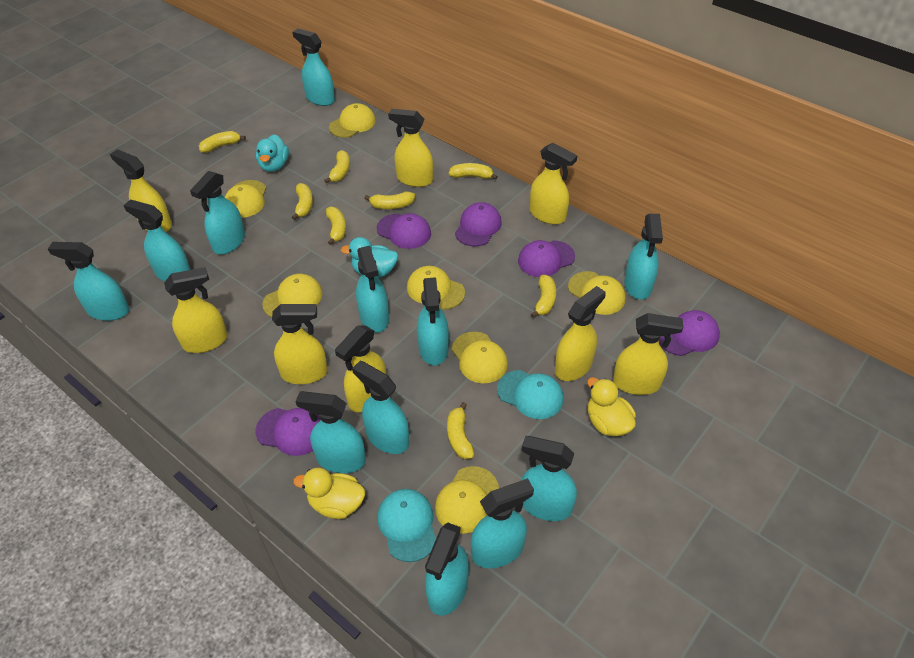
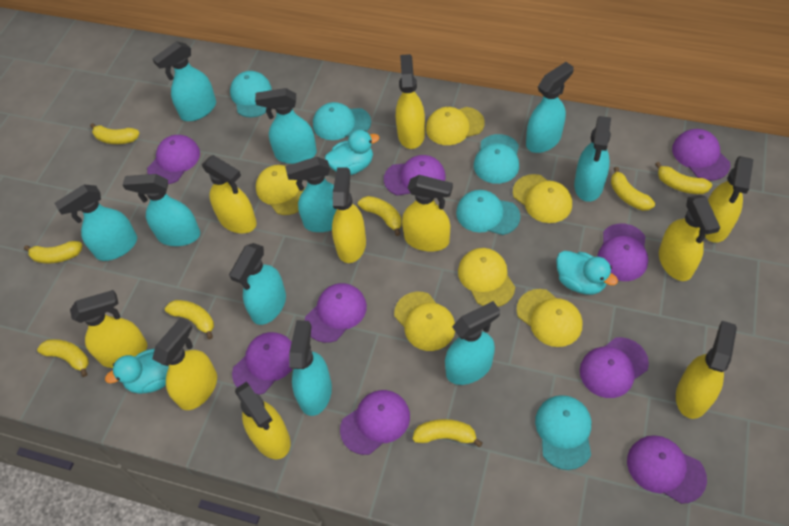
purple cap: 5 -> 9
turquoise cap: 2 -> 5
turquoise duck: 2 -> 3
turquoise spray bottle: 12 -> 10
yellow cap: 7 -> 6
yellow duck: 2 -> 0
yellow spray bottle: 8 -> 10

